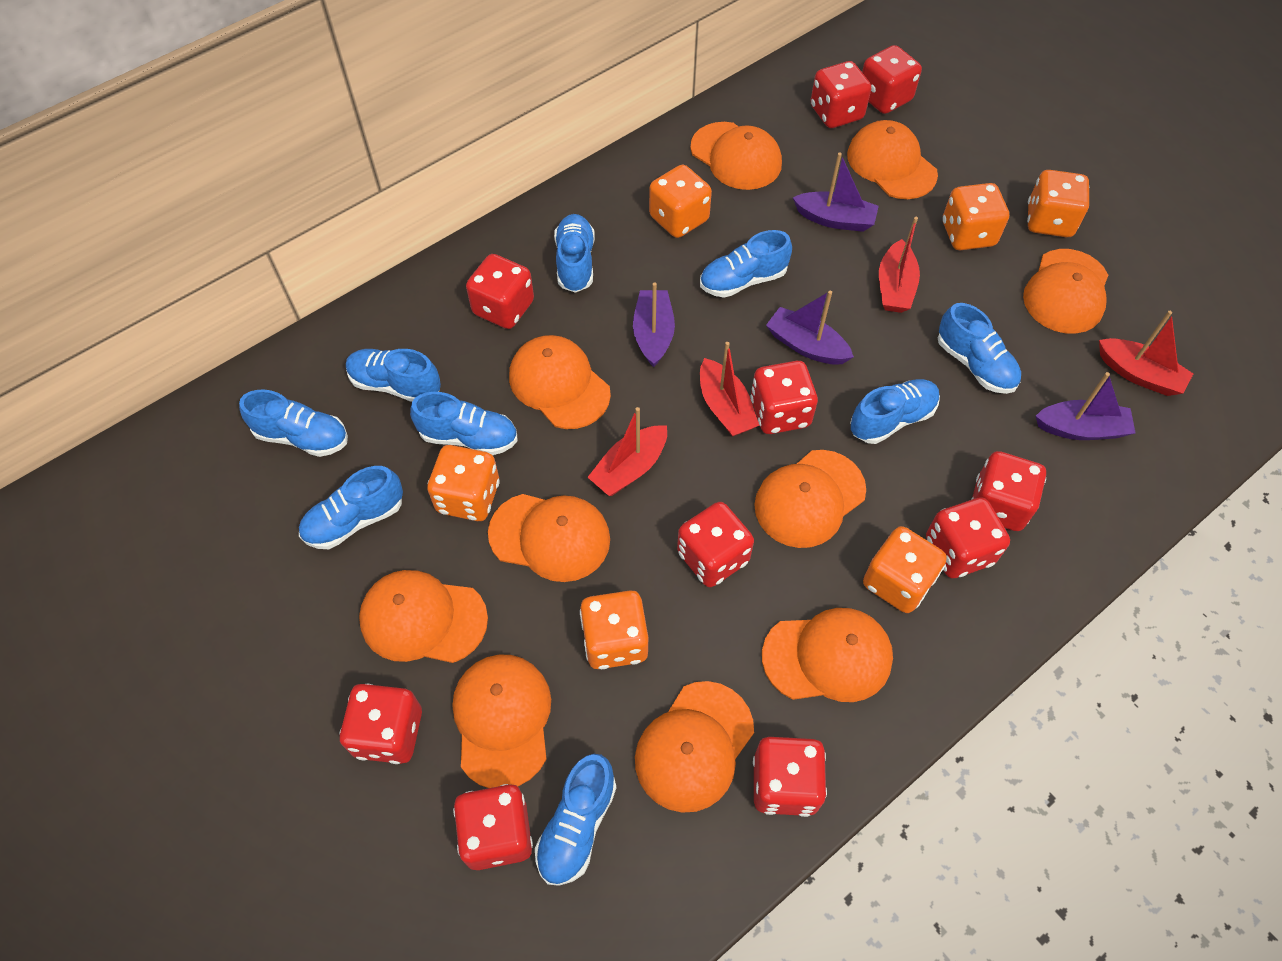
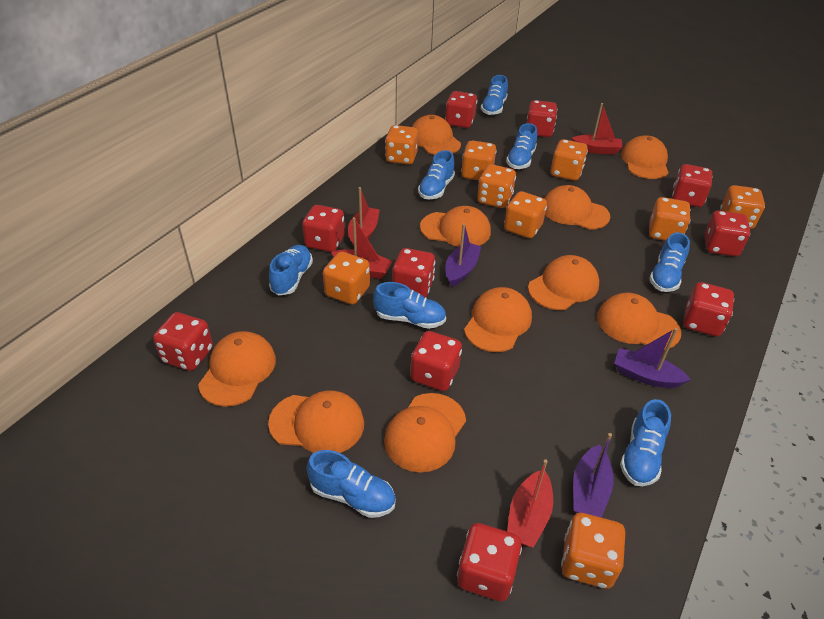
blue shoe: 9 -> 8
orange dice: 6 -> 9
purple boat: 4 -> 3

